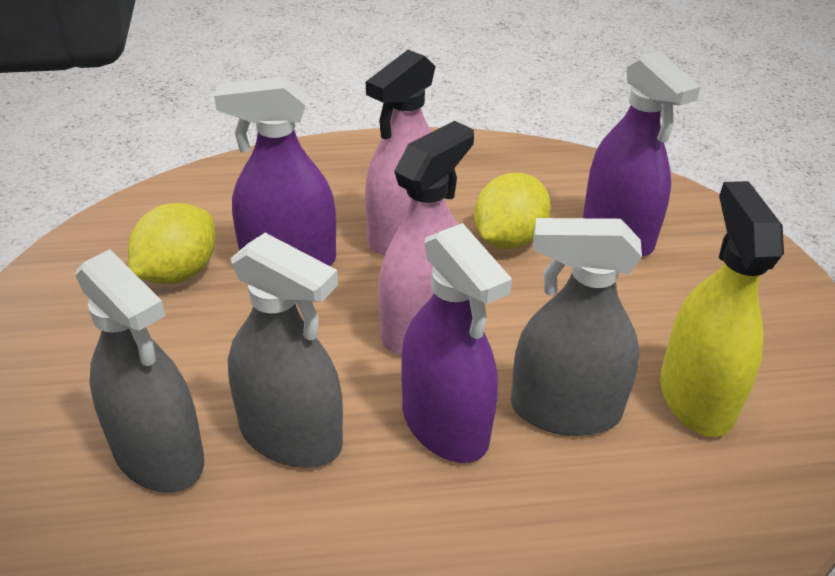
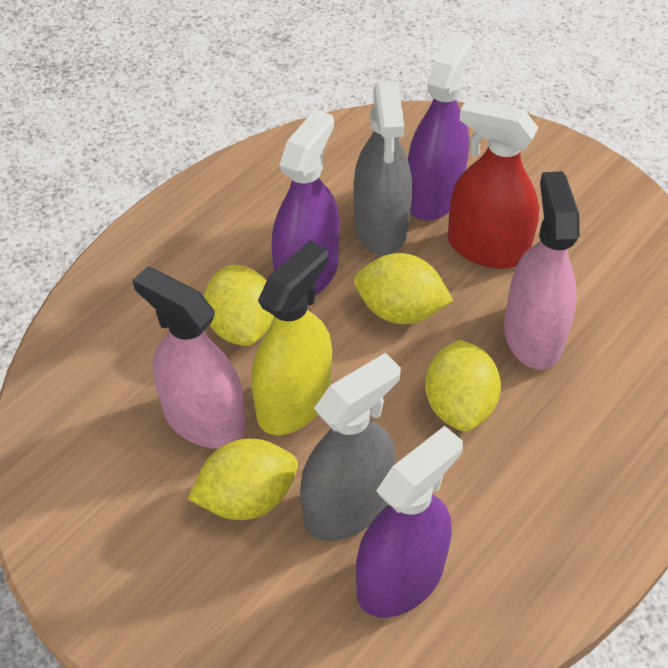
grey spray bottle: 3 -> 2
red spray bottle: 0 -> 1
yellow lemon: 2 -> 4

